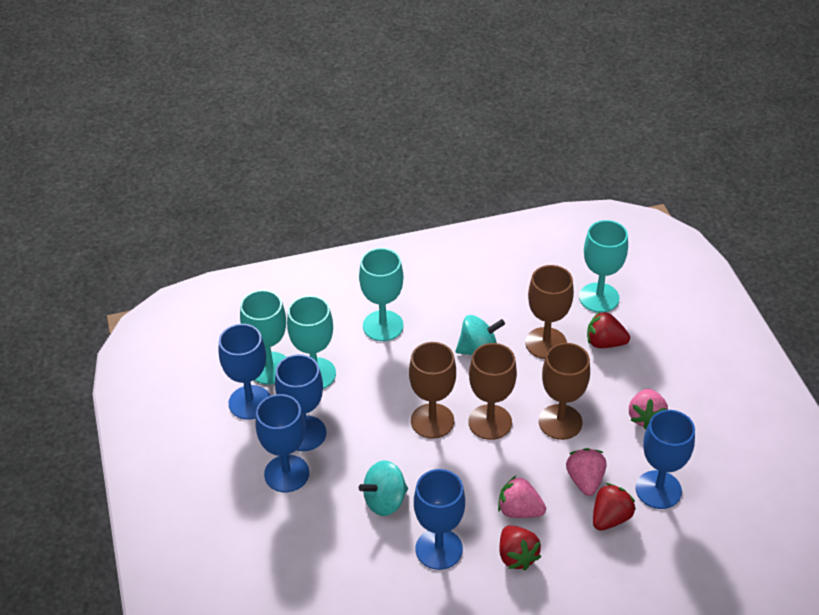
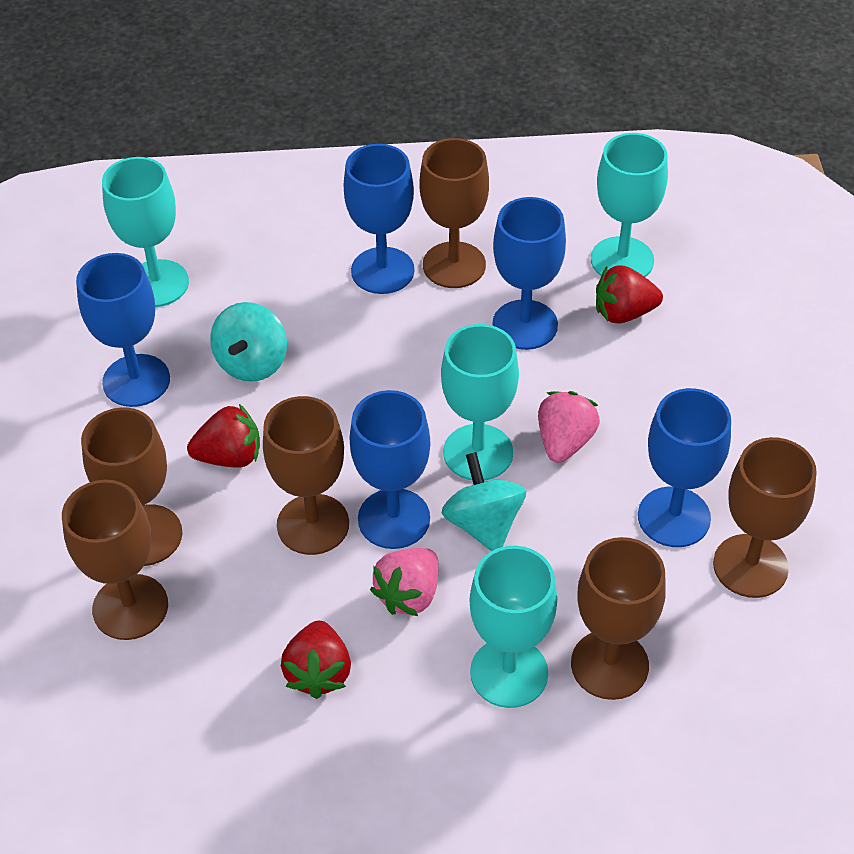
brown goblet: 4 -> 6
pink strawberry: 3 -> 2

